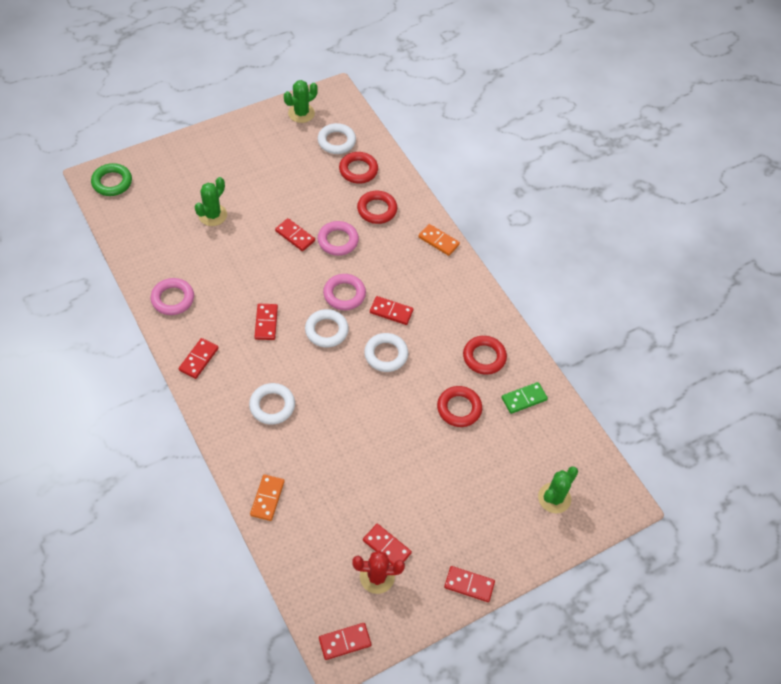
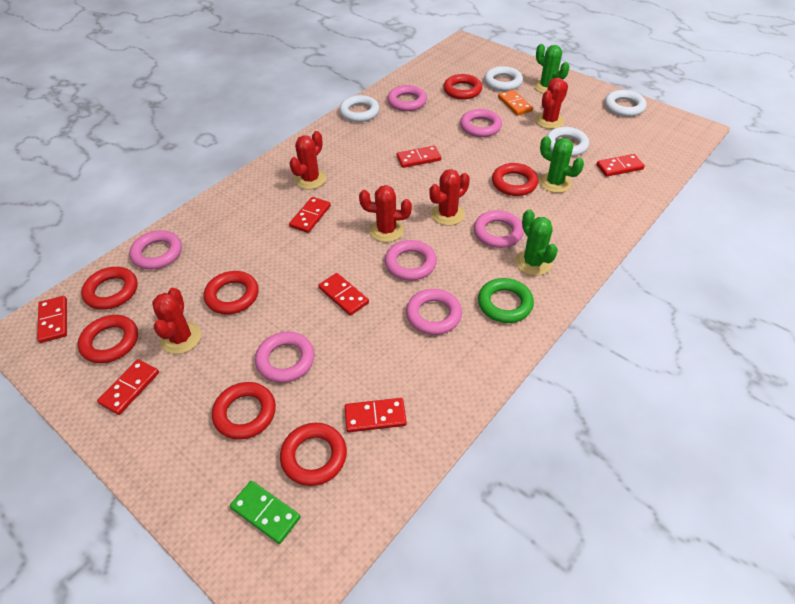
orange domino: 2 -> 1
pink ring: 3 -> 7
red cactus: 1 -> 5
red ring: 4 -> 7

